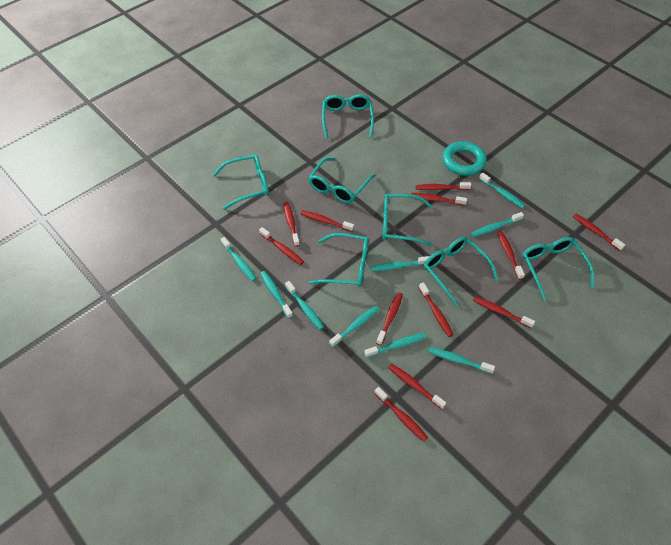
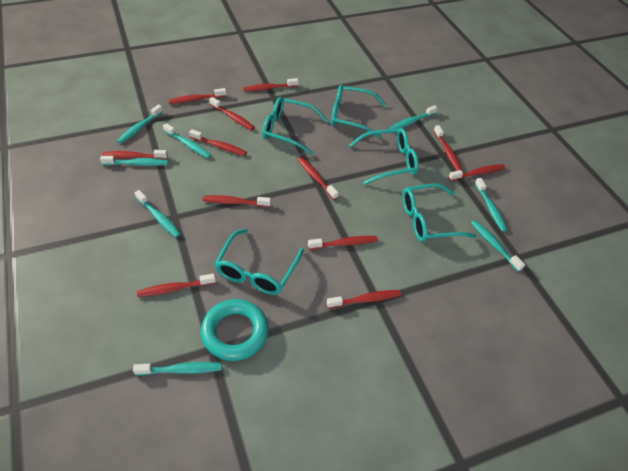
turquoise glasses: 7 -> 5
turquoise toothbrush: 9 -> 8

